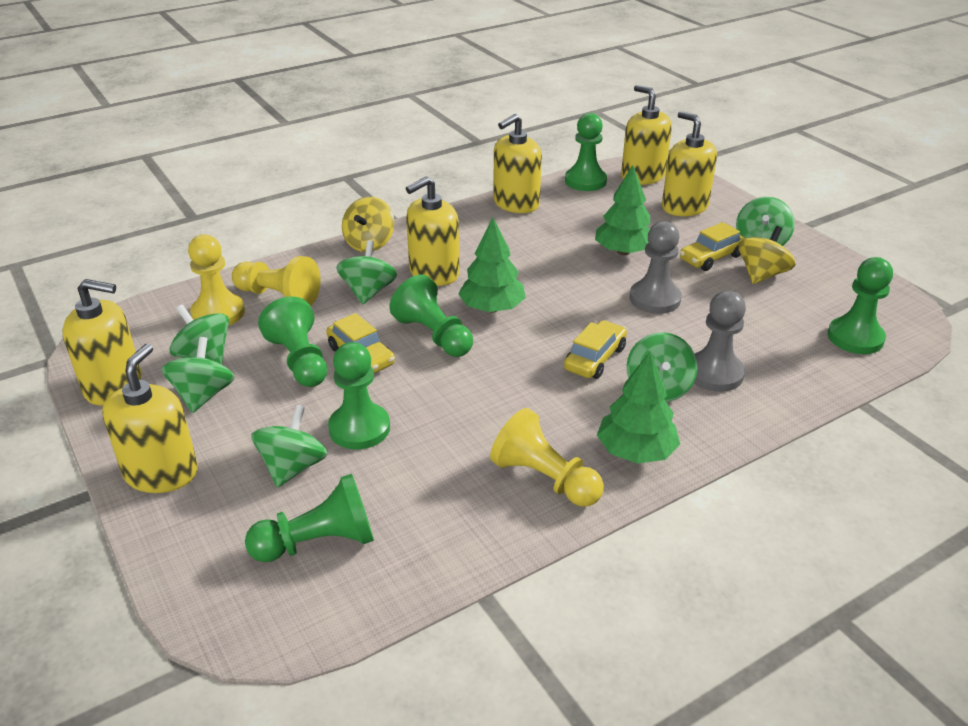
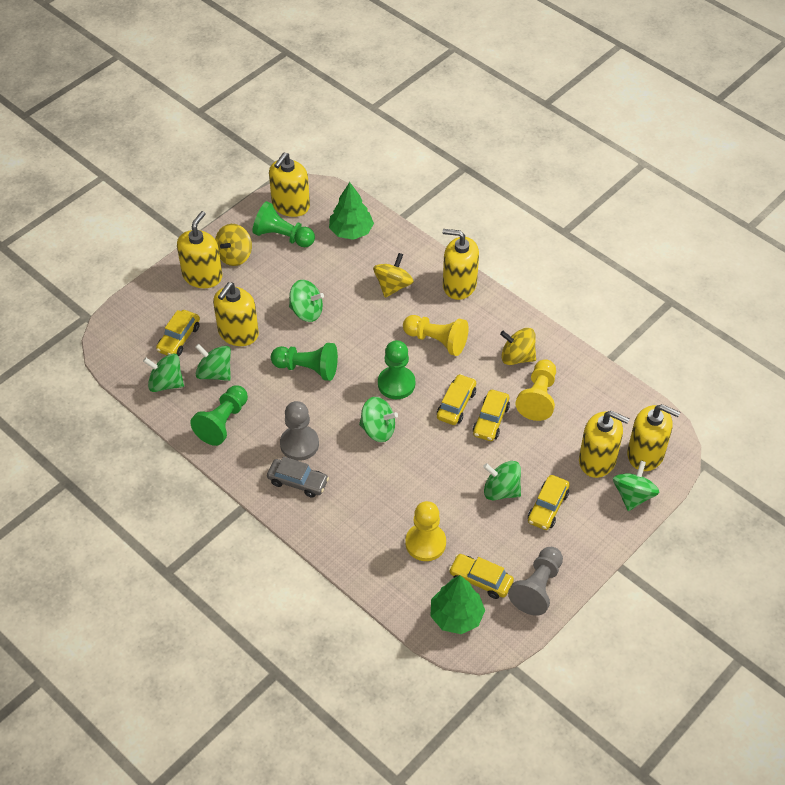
green pawn: 6 -> 4
green tree: 3 -> 2
grey car: 0 -> 1
yellow car: 3 -> 5
yellow spinning top: 2 -> 3

